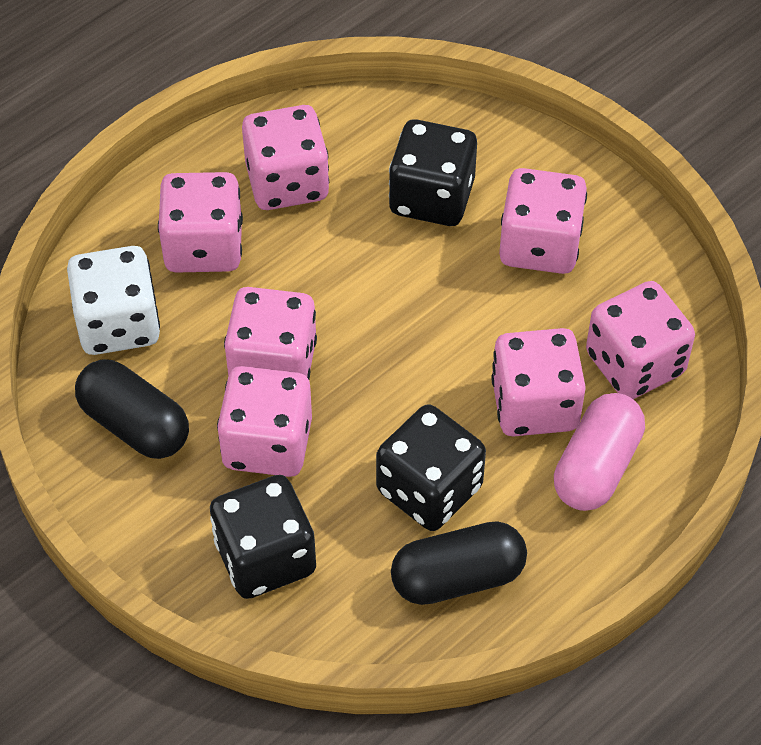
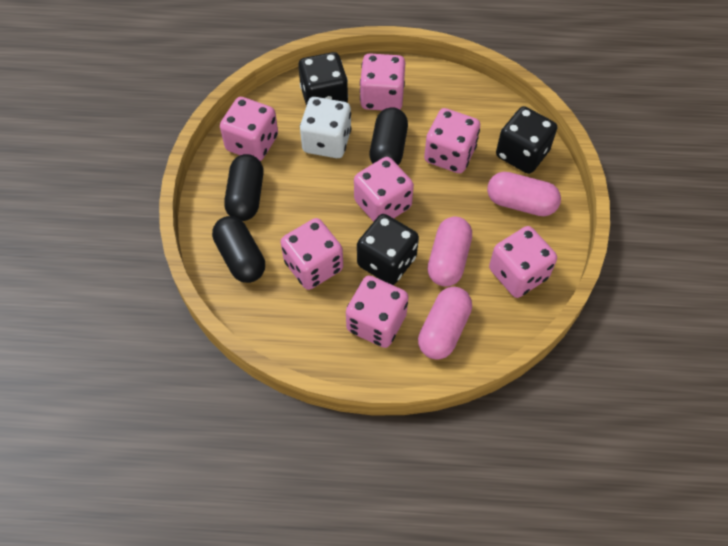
black capsule: 2 -> 3
pink capsule: 1 -> 3

